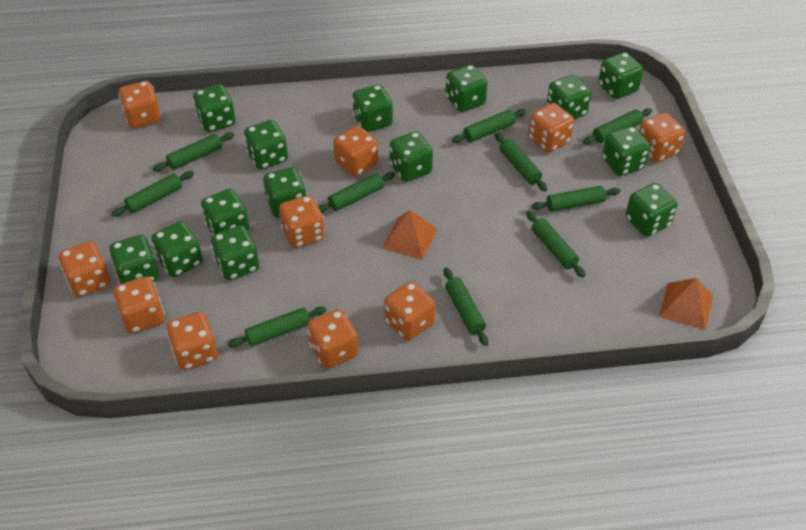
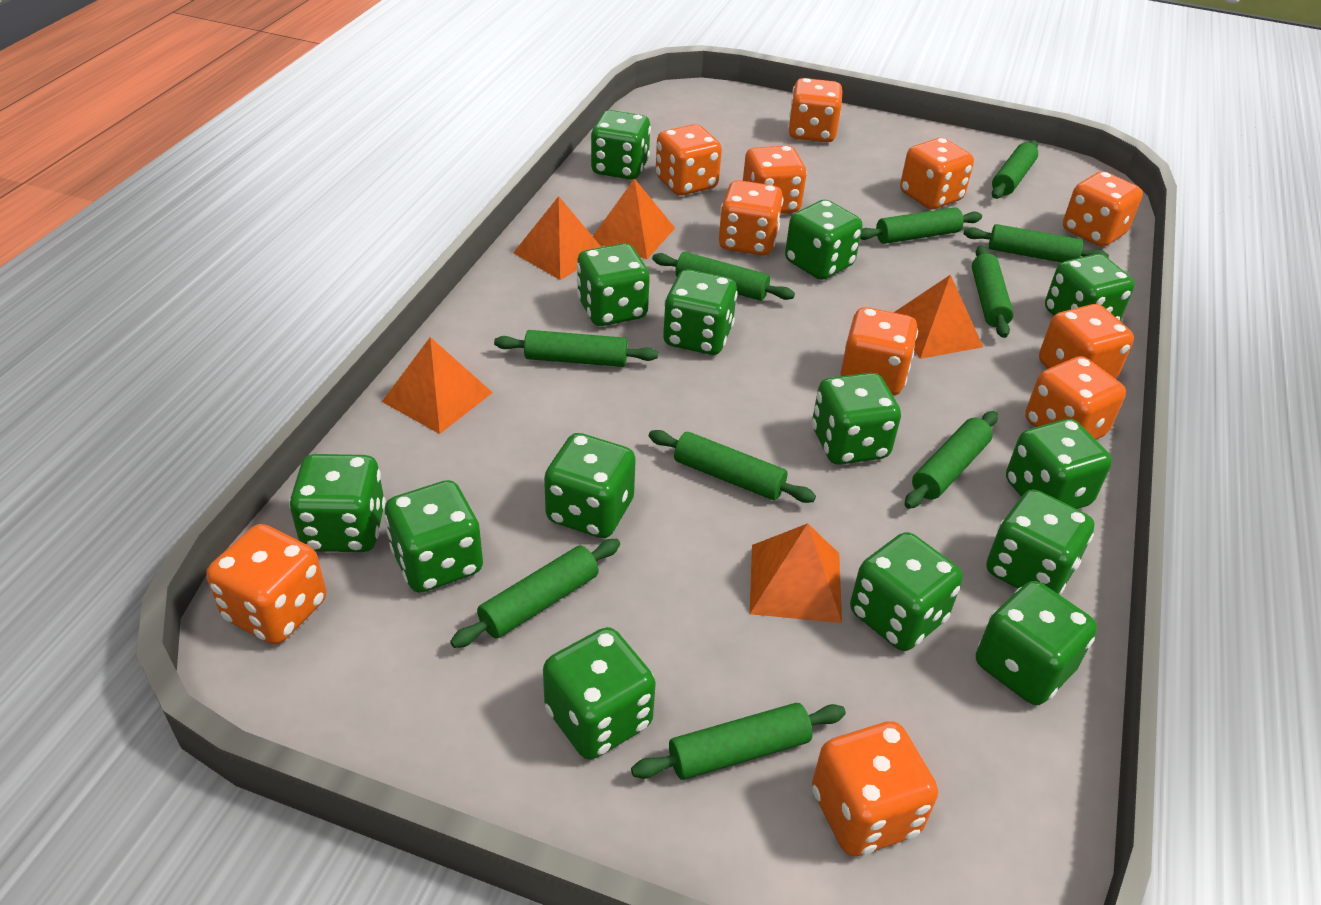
orange dice: 10 -> 11
orange pyramid: 2 -> 5

